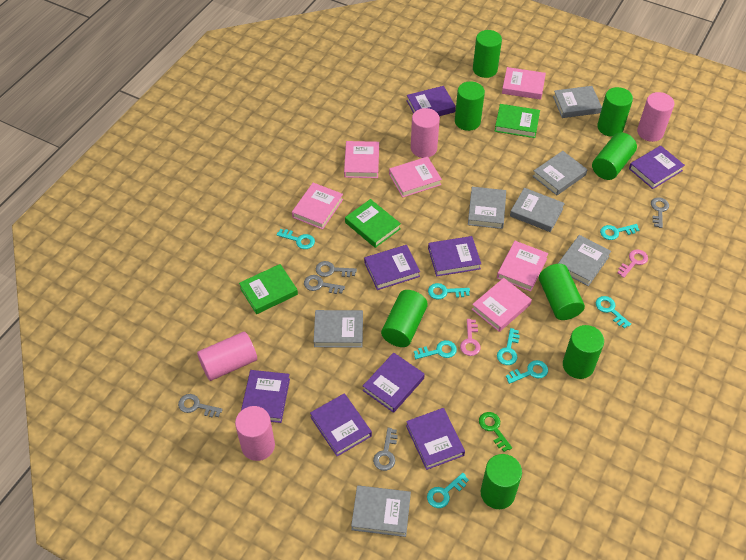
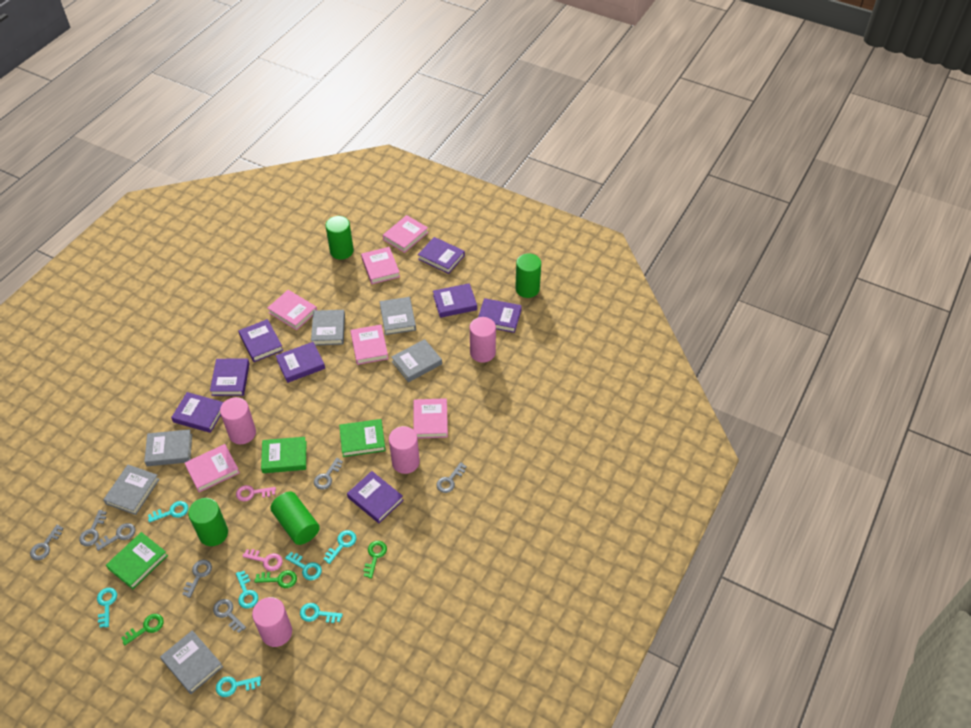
green cylinder: 8 -> 4
green key: 1 -> 3
grey book: 7 -> 6
grey key: 5 -> 7
turquoise key: 8 -> 7

